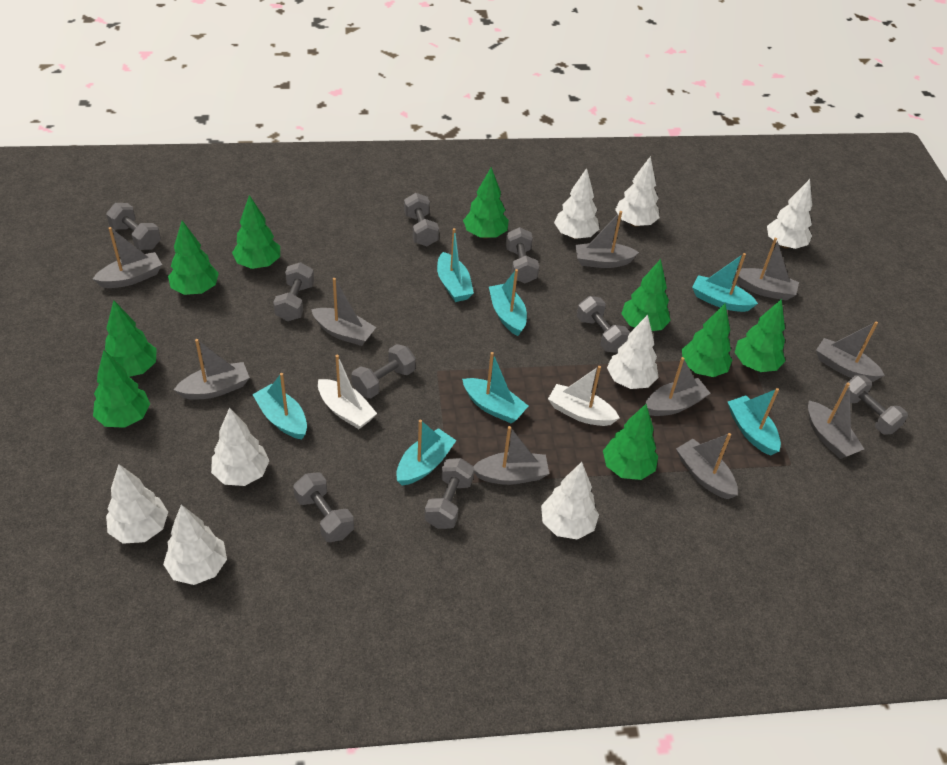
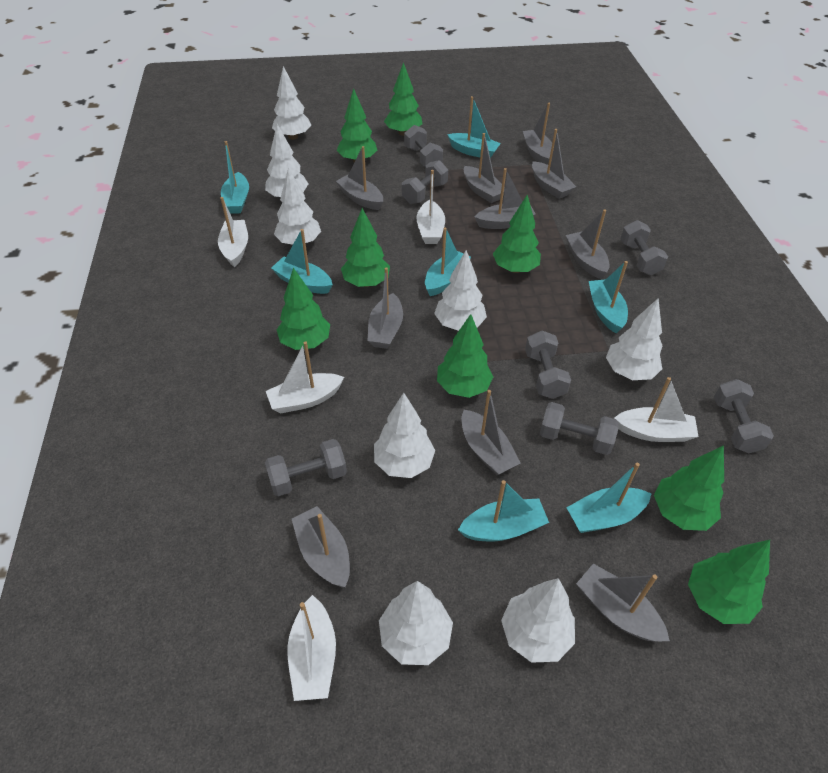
green tree: 9 -> 8
grey dumbbell: 9 -> 7
white boat: 2 -> 5

